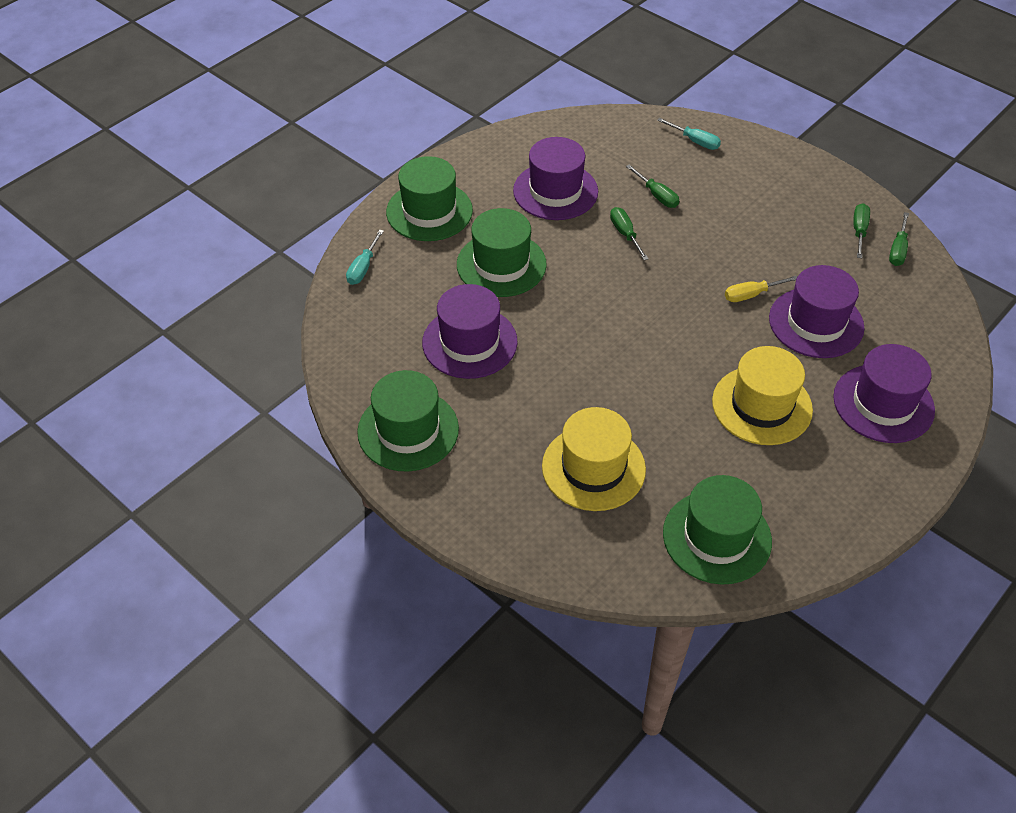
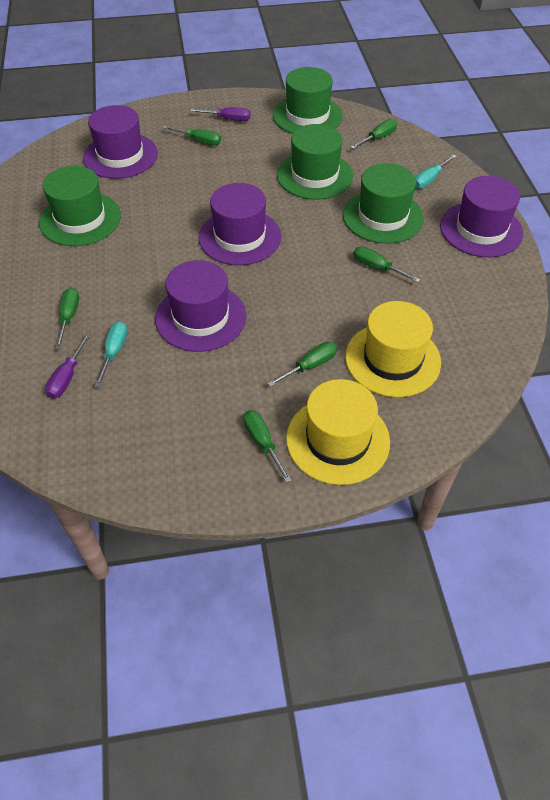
green screwdriver: 4 -> 6
purple screwdriver: 0 -> 2
yellow screwdriver: 1 -> 0

